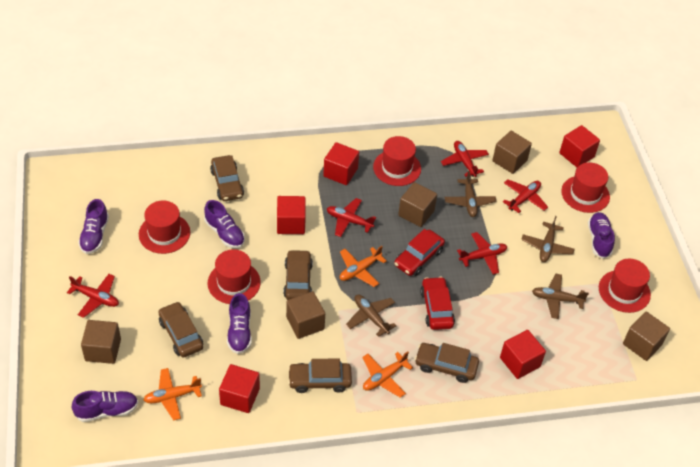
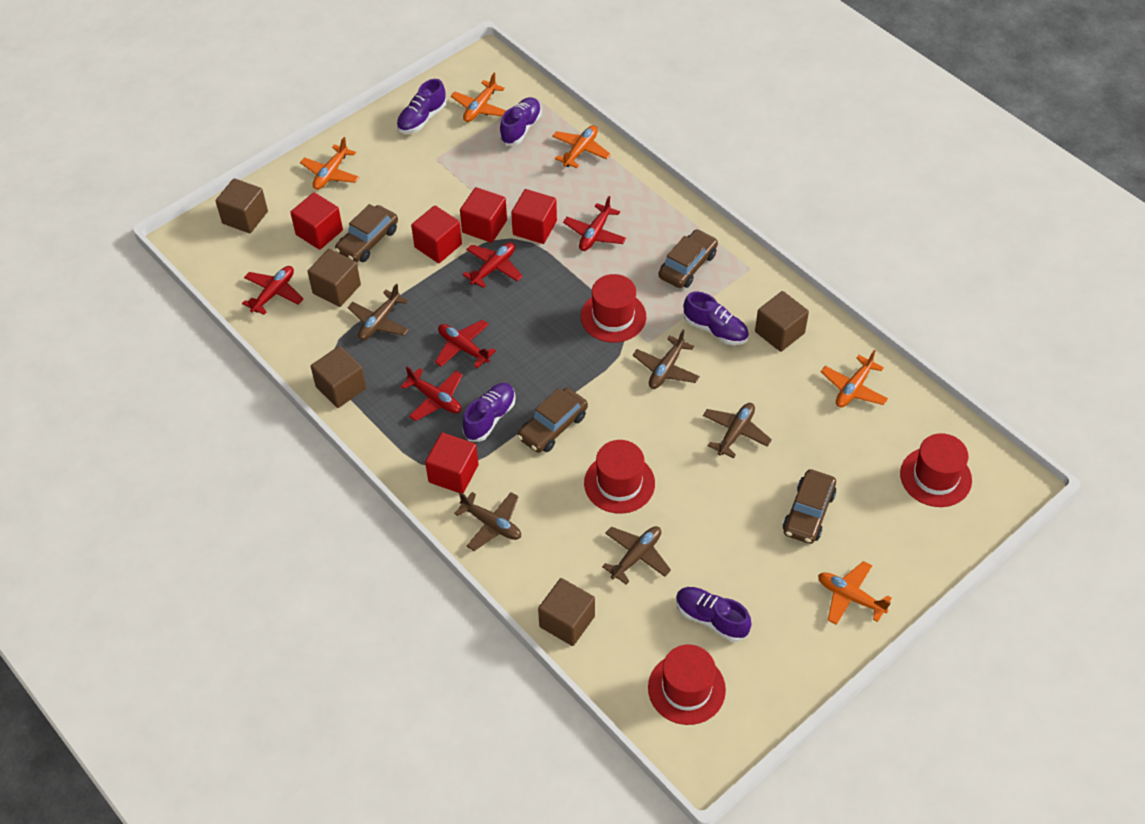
brown car: 5 -> 4
brown plane: 4 -> 5
orange plane: 3 -> 5
red car: 2 -> 0
red hat: 5 -> 4

